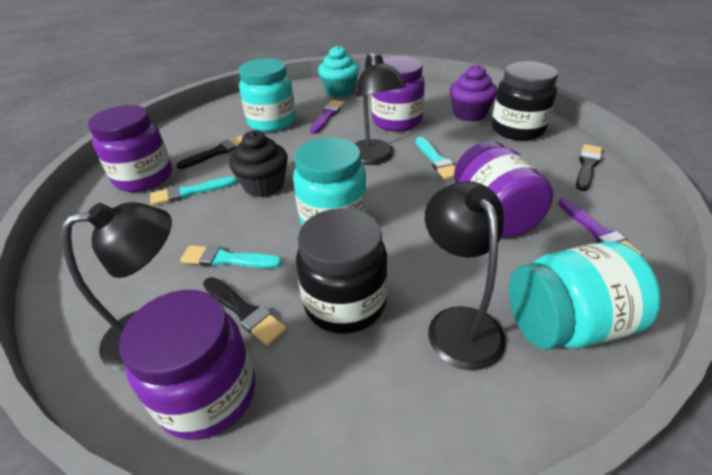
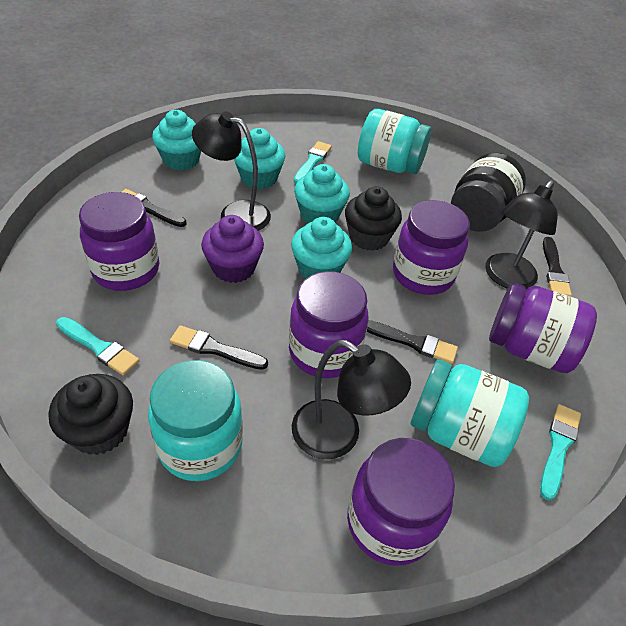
black brush: 3 -> 4
black cupcake: 1 -> 2
black jar: 2 -> 1
purple brush: 2 -> 0
purple jar: 4 -> 5
turquoise cupcake: 1 -> 4

